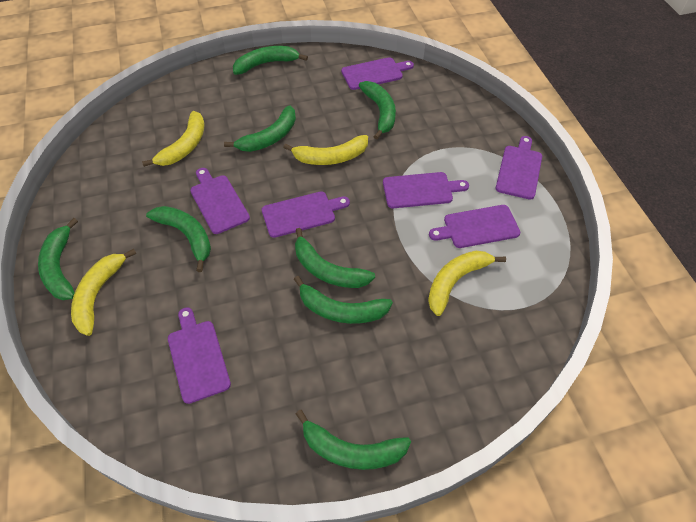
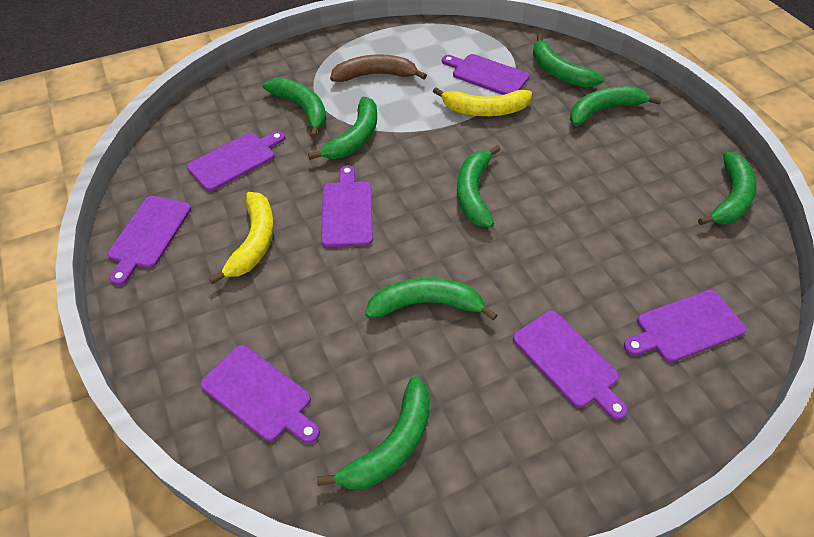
brown banana: 0 -> 1
yellow banana: 4 -> 2

